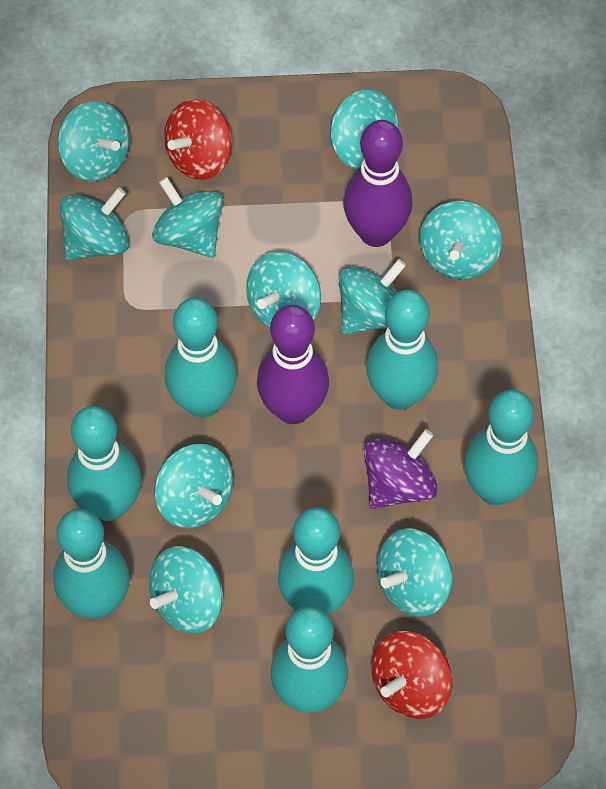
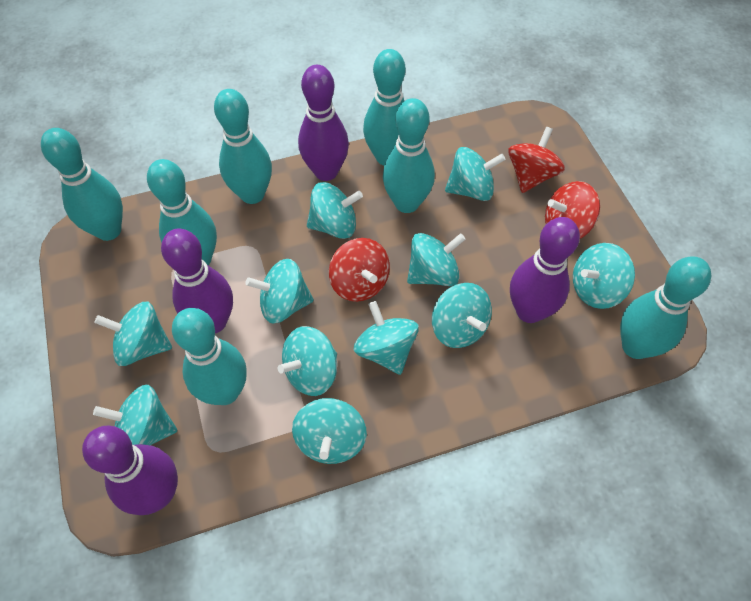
purple bowling pin: 2 -> 4
purple spinning top: 1 -> 0
red spinning top: 2 -> 3
turquoise spinning top: 10 -> 11

